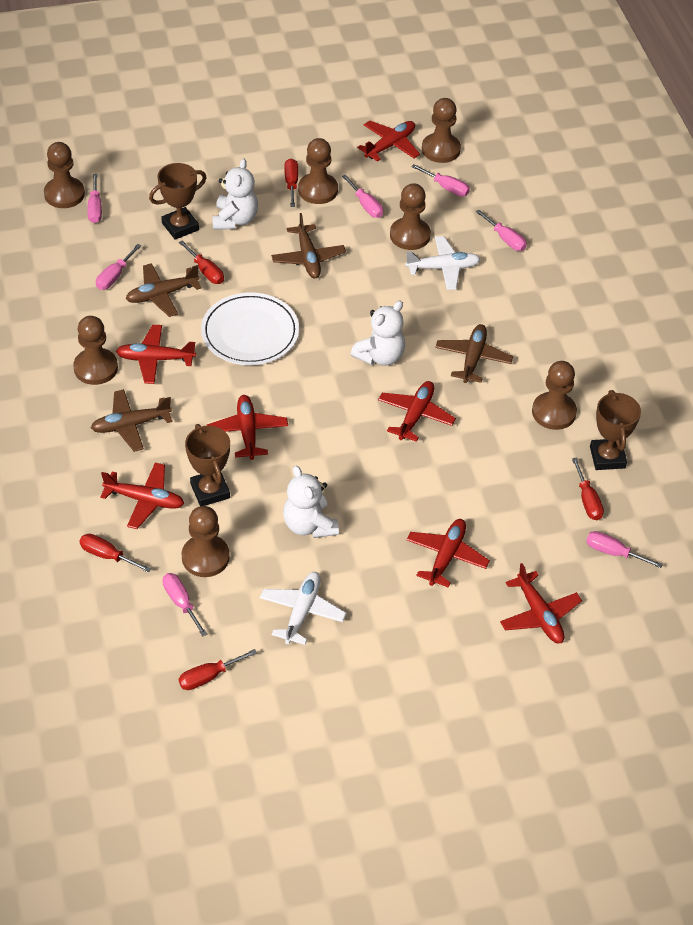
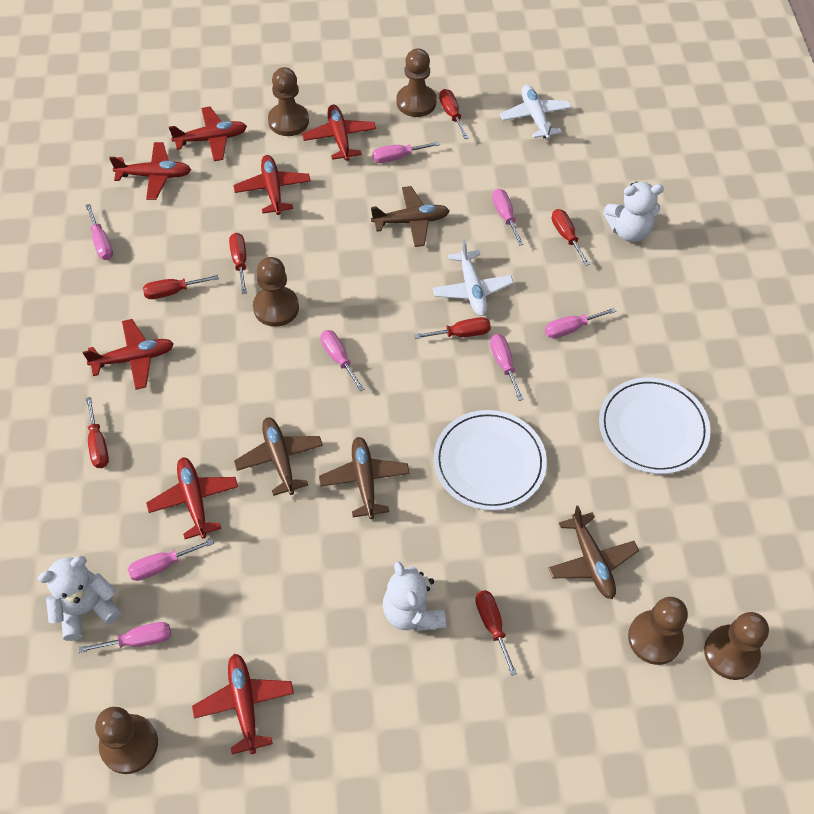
brown pawn: 7 -> 6
brown trophy: 3 -> 0
pink screwdriver: 7 -> 8
red screwdriver: 5 -> 7
white plate: 1 -> 2

